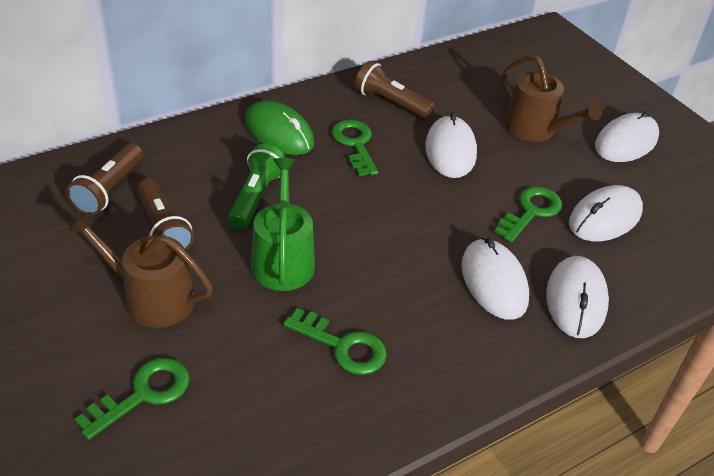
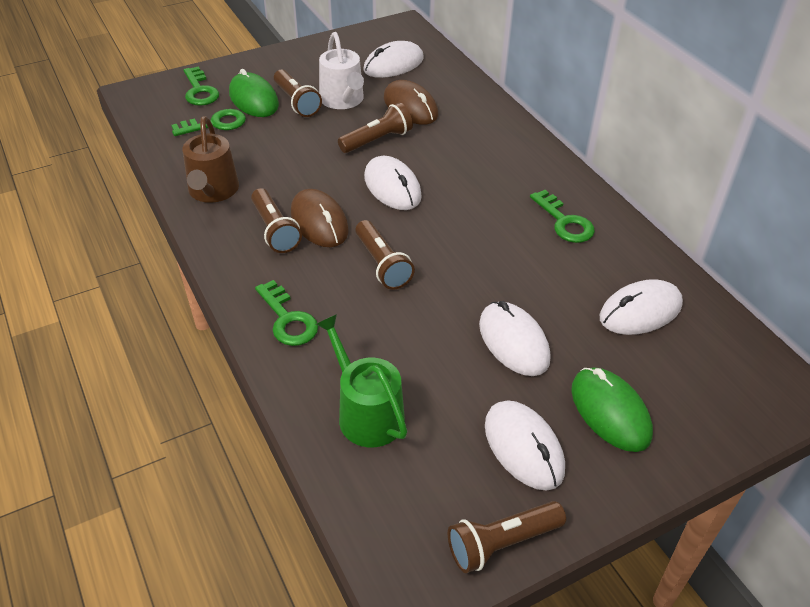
brown flashlight: 3 -> 5
brown mouse: 0 -> 2
brown watering can: 2 -> 1
green flashlight: 1 -> 0
green mouse: 1 -> 2
white watering can: 0 -> 1

